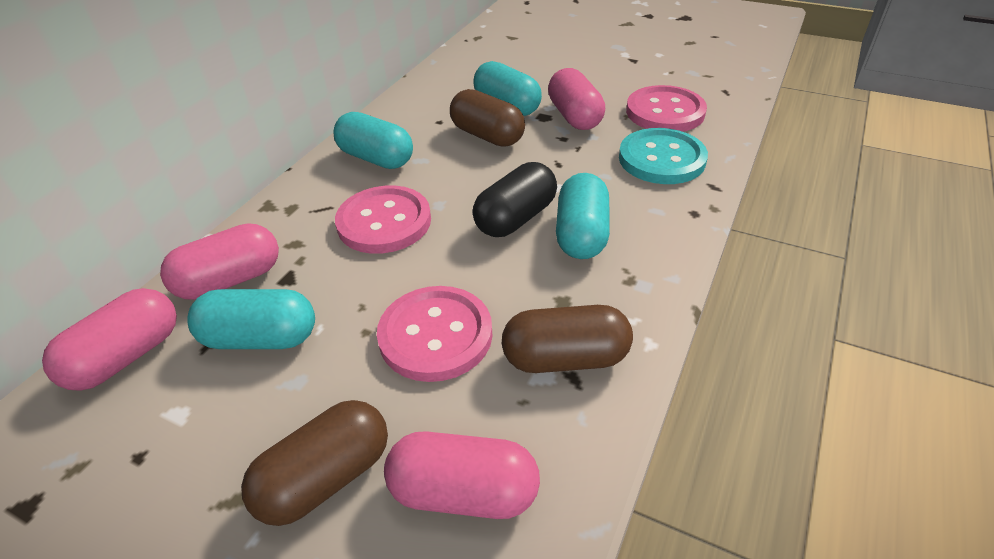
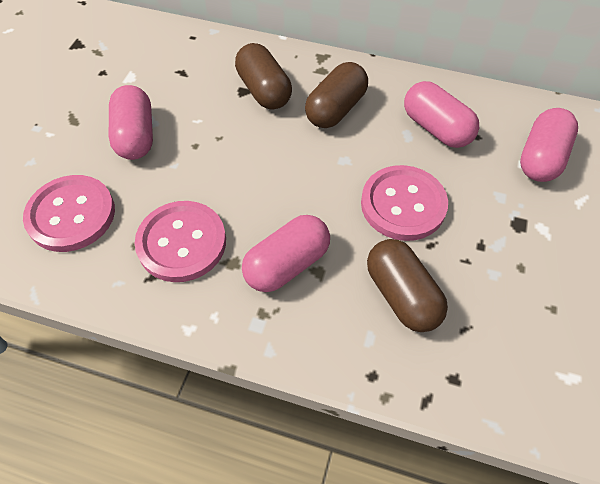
black capsule: 1 -> 0
turquoise button: 1 -> 0
turquoise capsule: 4 -> 0

